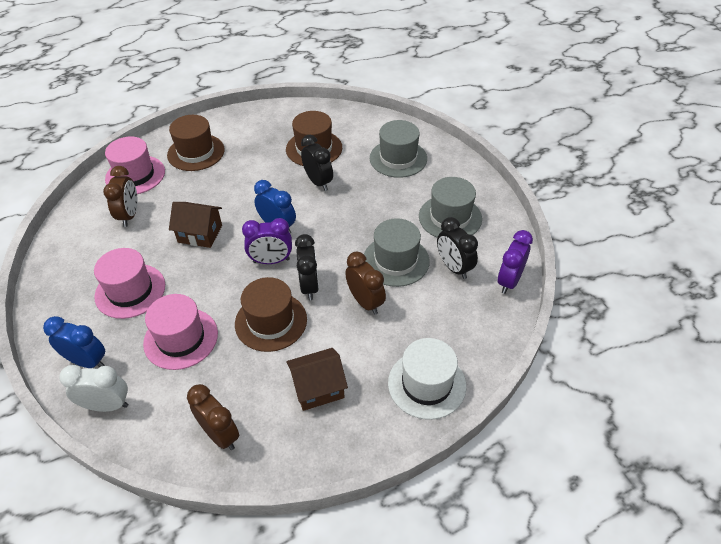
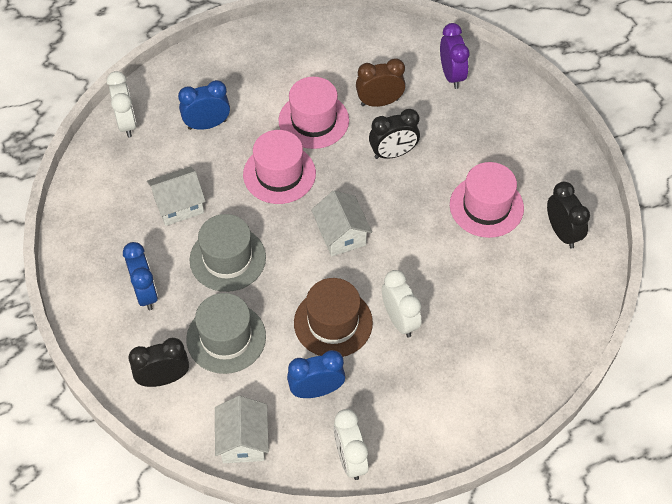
blue clock: 2 -> 3
brown clock: 3 -> 1
brown hat: 3 -> 1
brown house: 2 -> 0
grey hat: 3 -> 2
purple clock: 2 -> 1
white clock: 1 -> 3
white hat: 1 -> 0
white house: 0 -> 3

